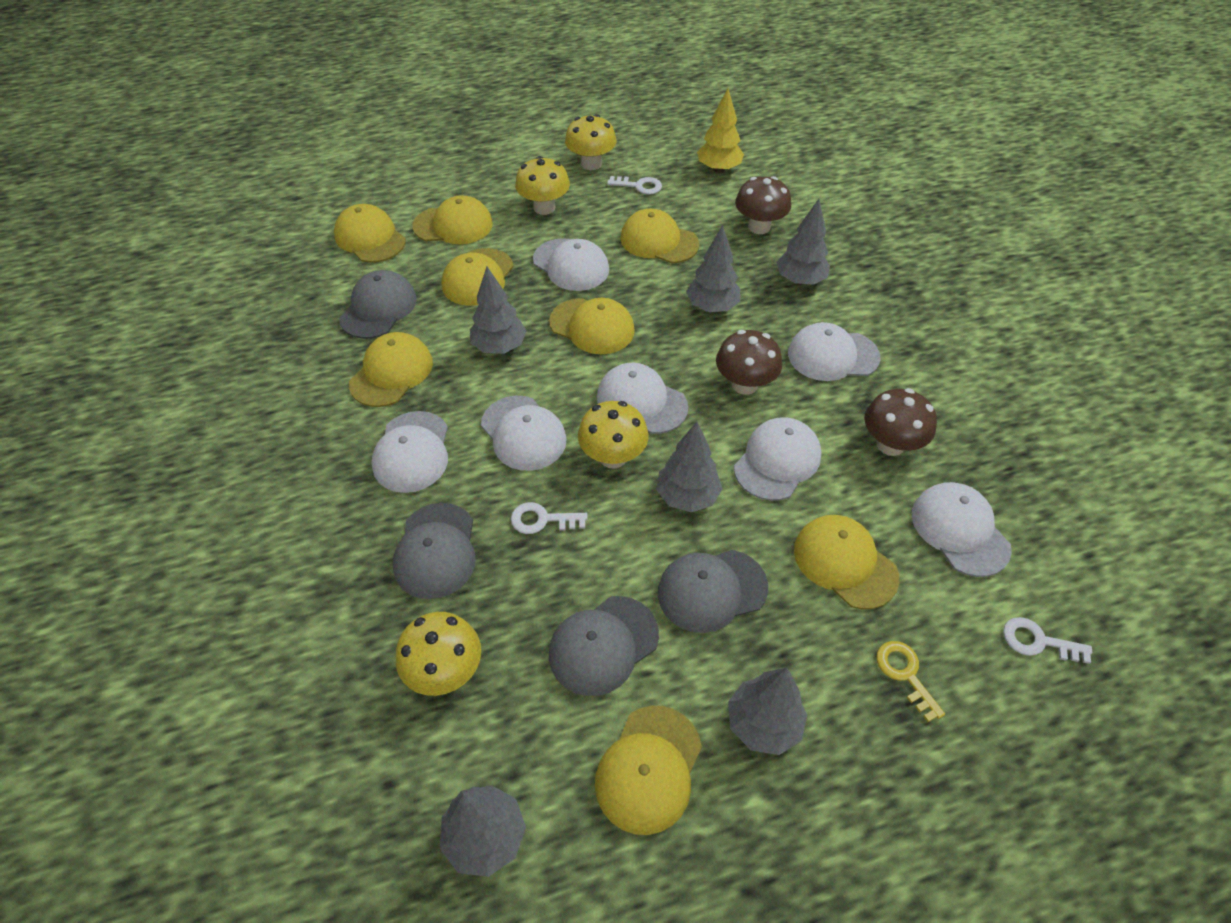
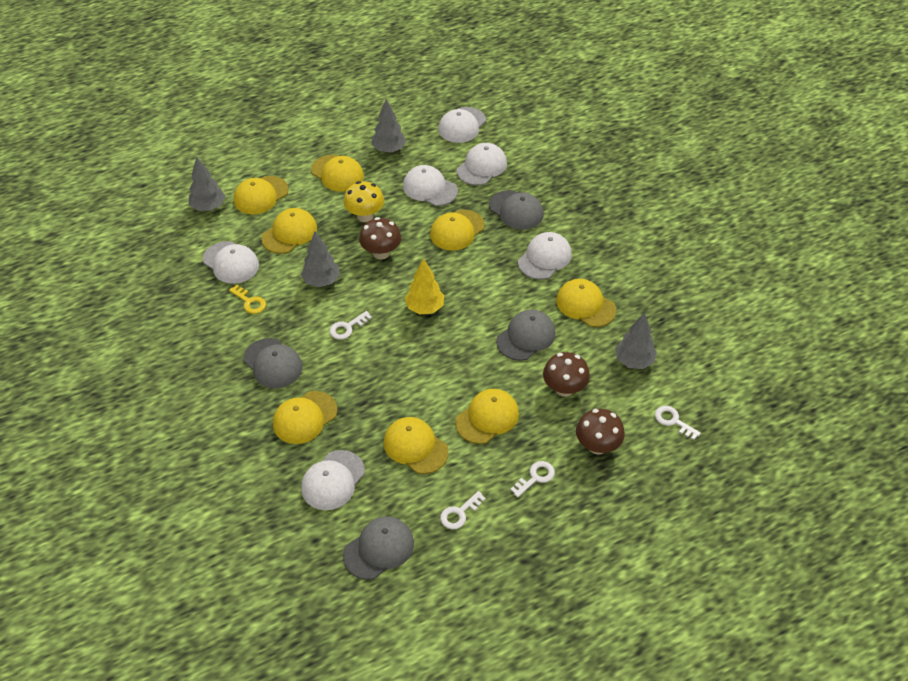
grey tree: 6 -> 4
white cap: 7 -> 6
white key: 3 -> 4
yellow mushroom: 4 -> 1

